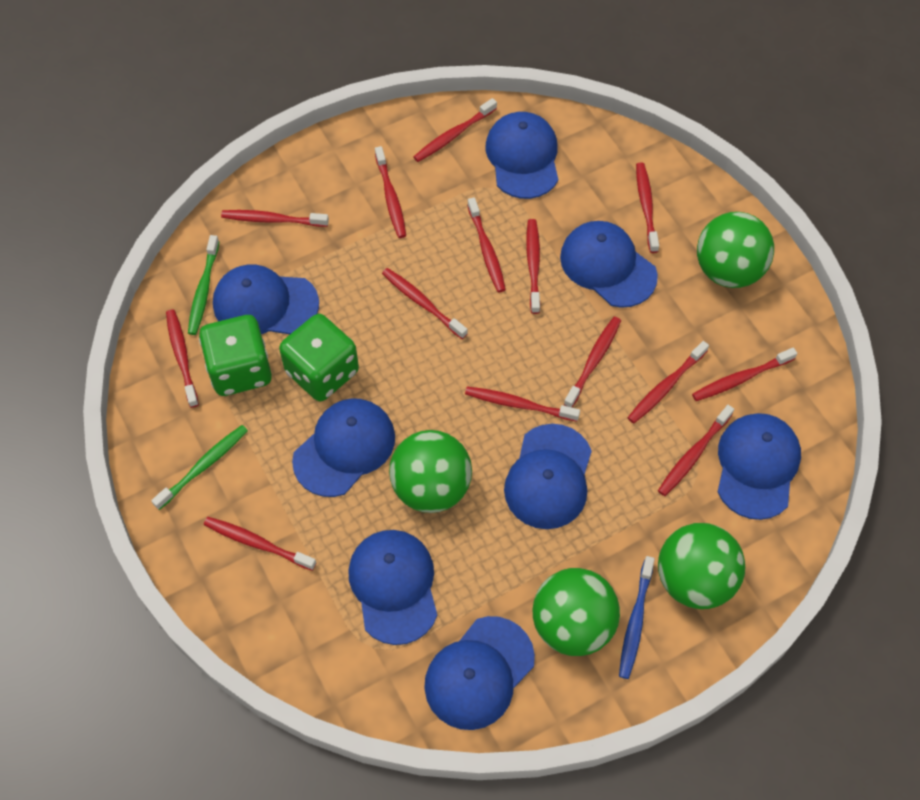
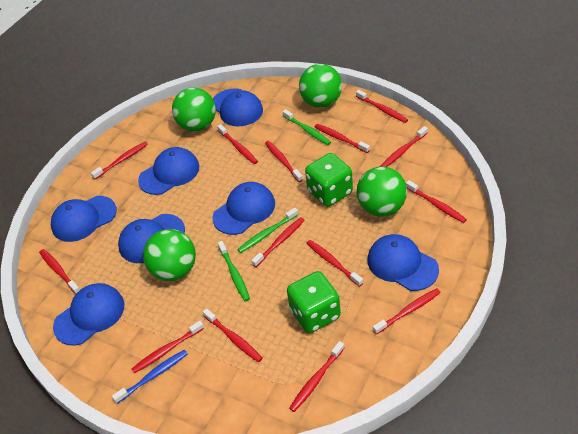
blue cap: 8 -> 7
green toothbrush: 2 -> 3

